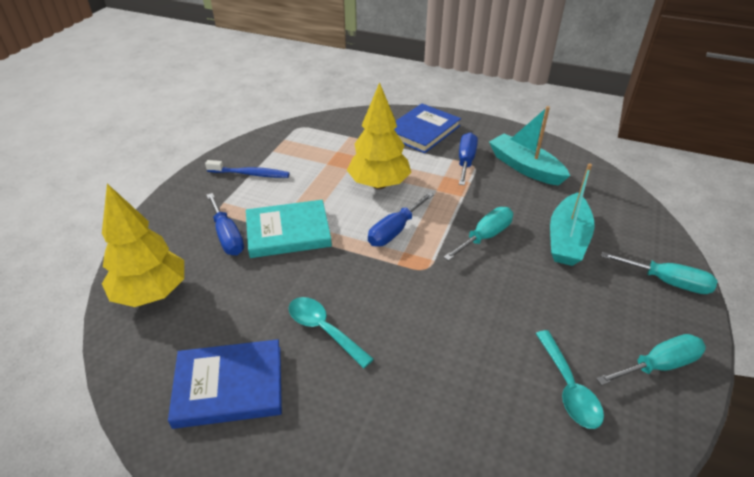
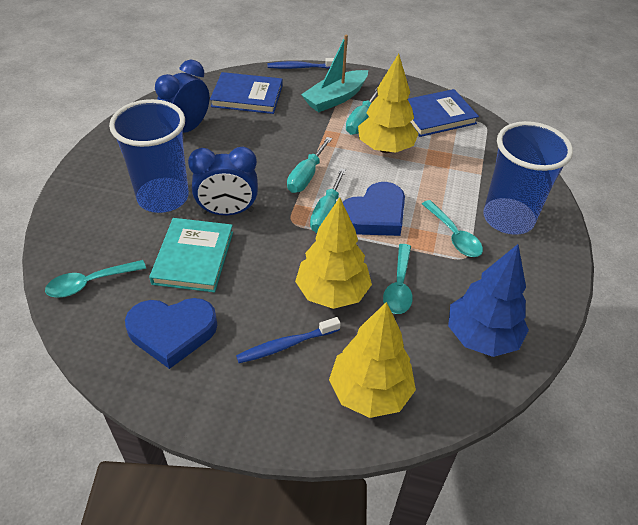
blue clock: 0 -> 2
blue cup: 0 -> 2
blue heart: 0 -> 2
blue screwdriver: 3 -> 0
blue toothbrush: 1 -> 2
blue tree: 0 -> 1
turquoise boat: 2 -> 1
turquoise spoon: 2 -> 3
yellow tree: 2 -> 3

